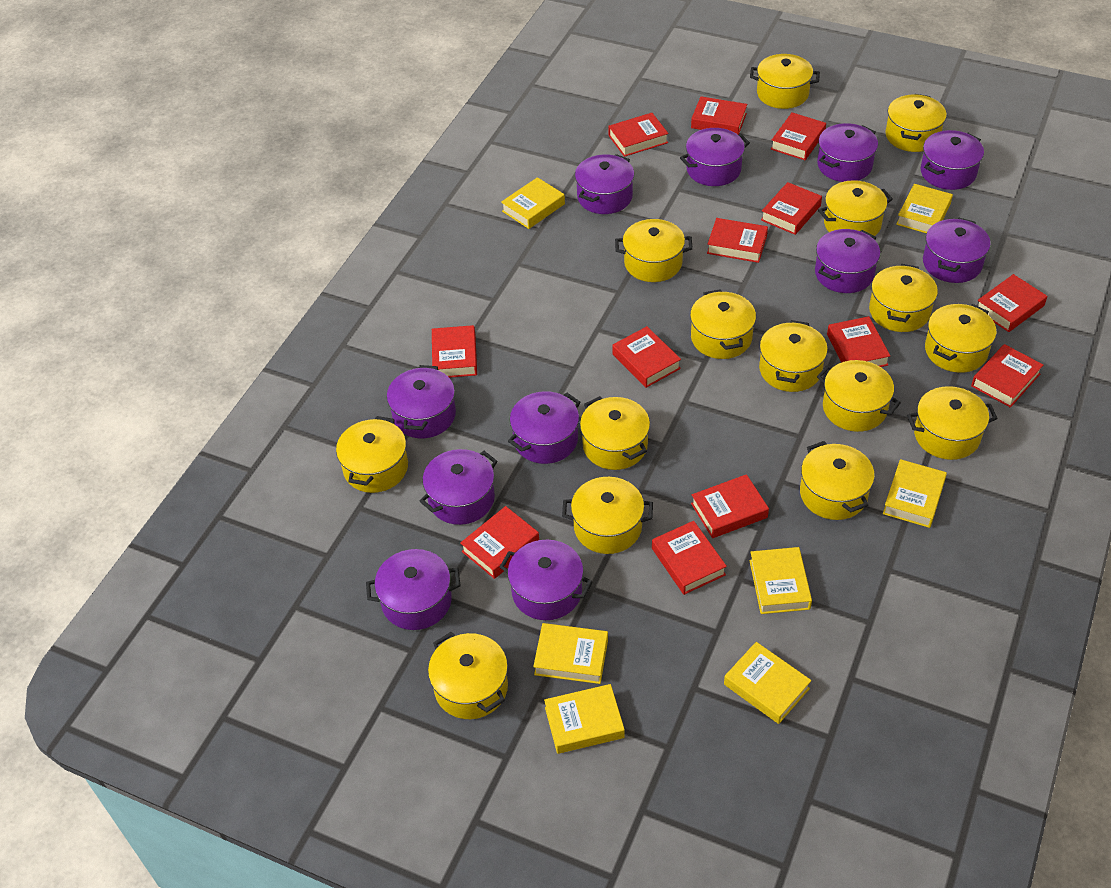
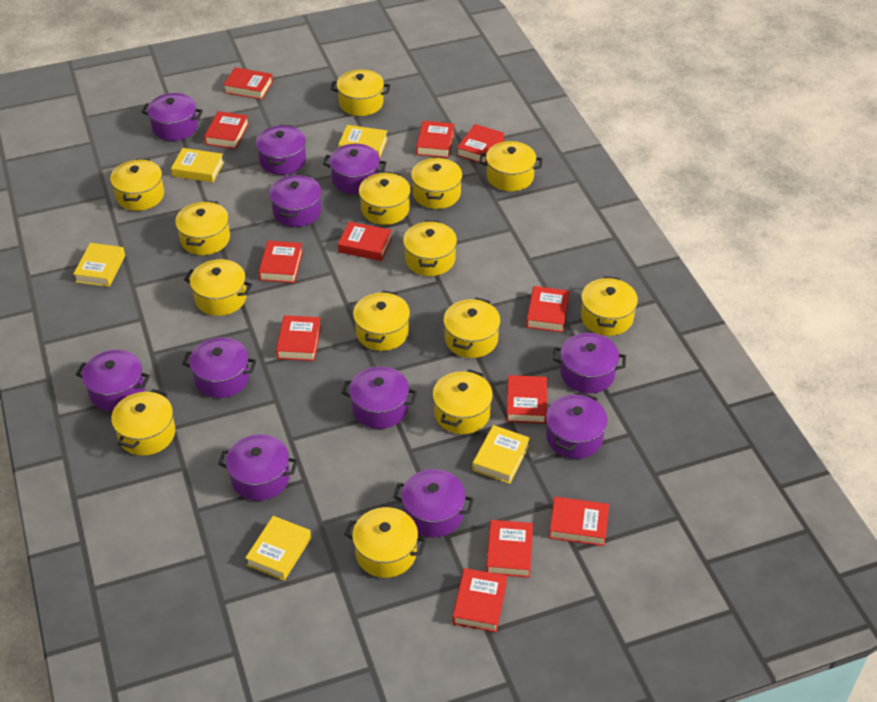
red book: 13 -> 12
yellow book: 7 -> 5
yellow pot: 15 -> 14

